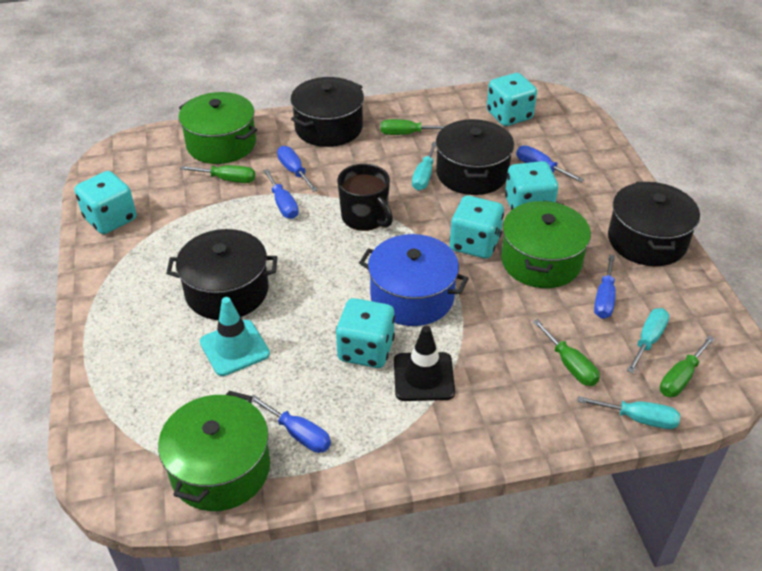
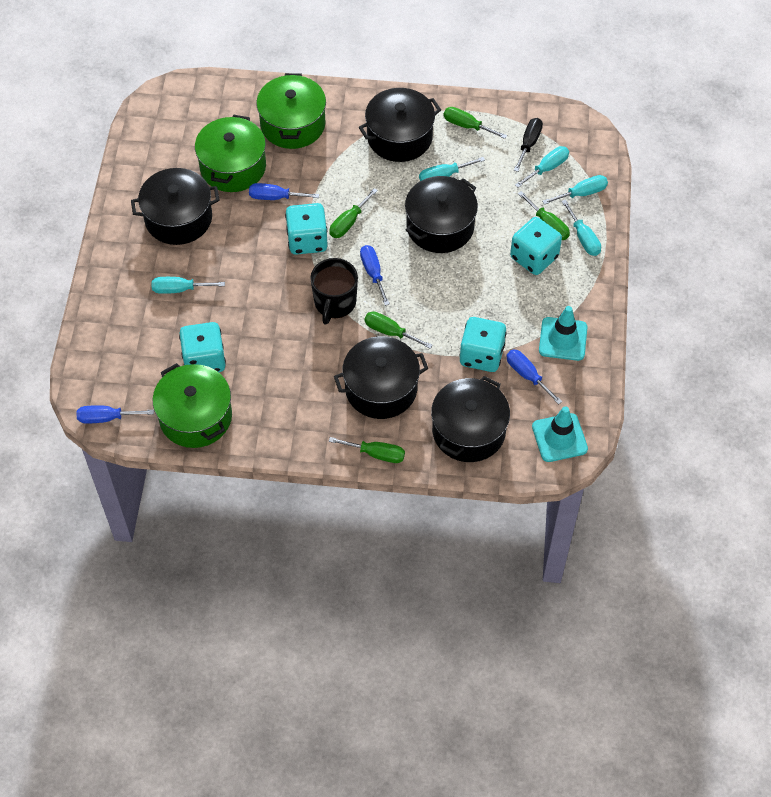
black pot: 4 -> 5
black screwdriver: 0 -> 1
black traffic cone: 1 -> 0
blue pot: 1 -> 0
blue screwdriver: 5 -> 4
green screwdriver: 4 -> 5
turquoise dice: 5 -> 4
turquoise screwdriver: 3 -> 5
turquoise traffic cone: 1 -> 2

